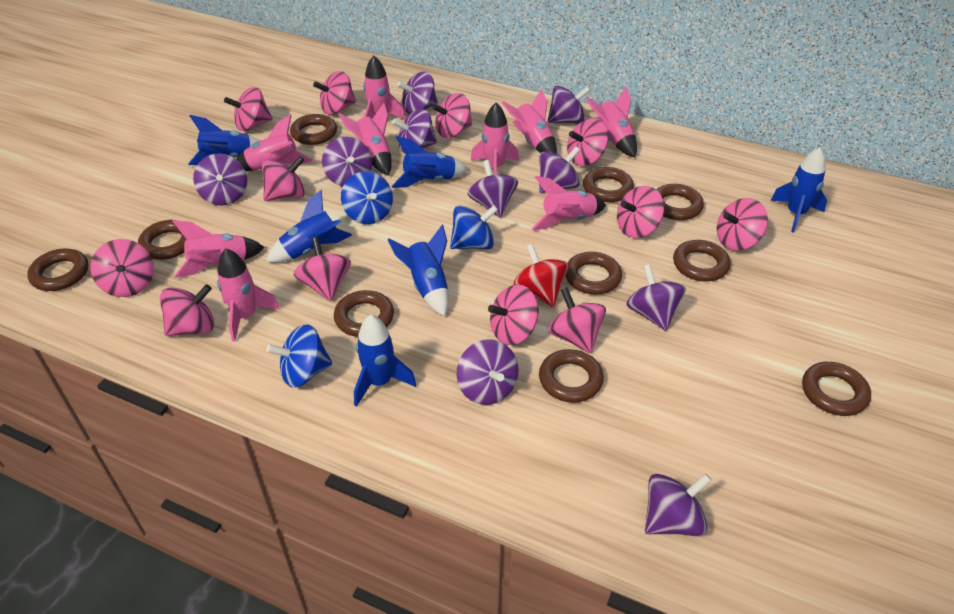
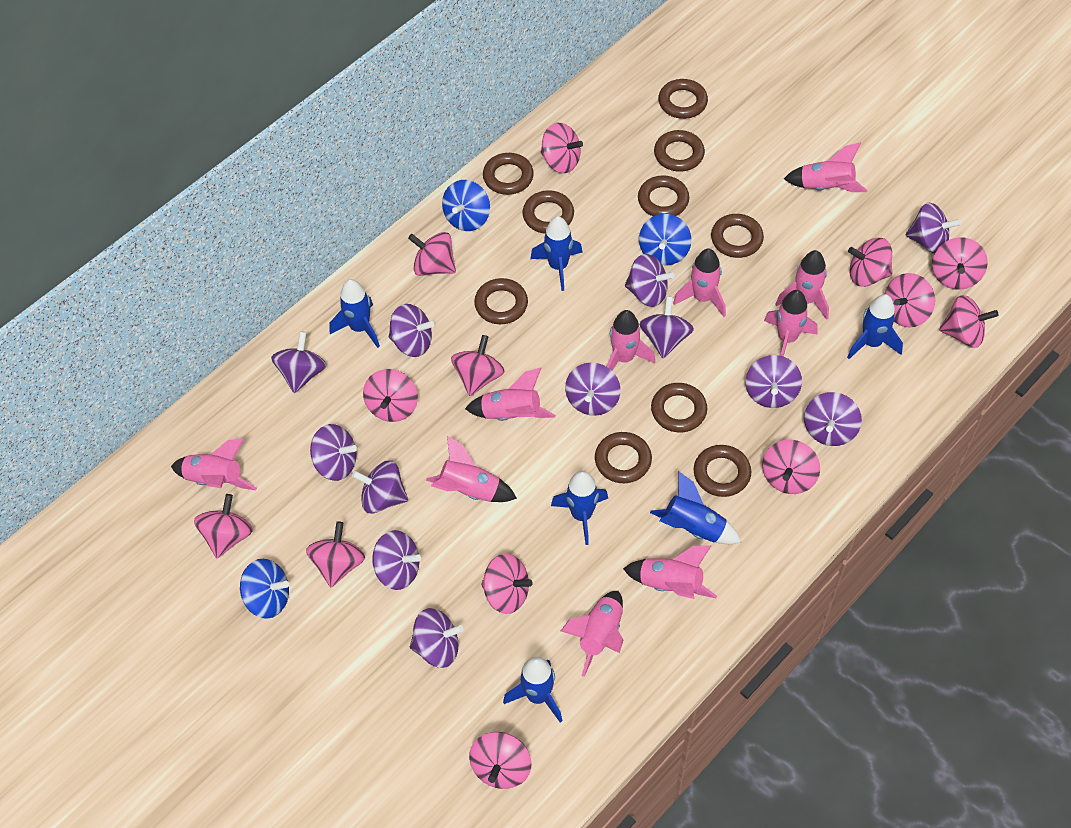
pink rocket: 9 -> 10
pink spinning top: 12 -> 13
purple spinning top: 10 -> 12
red spinning top: 1 -> 0

